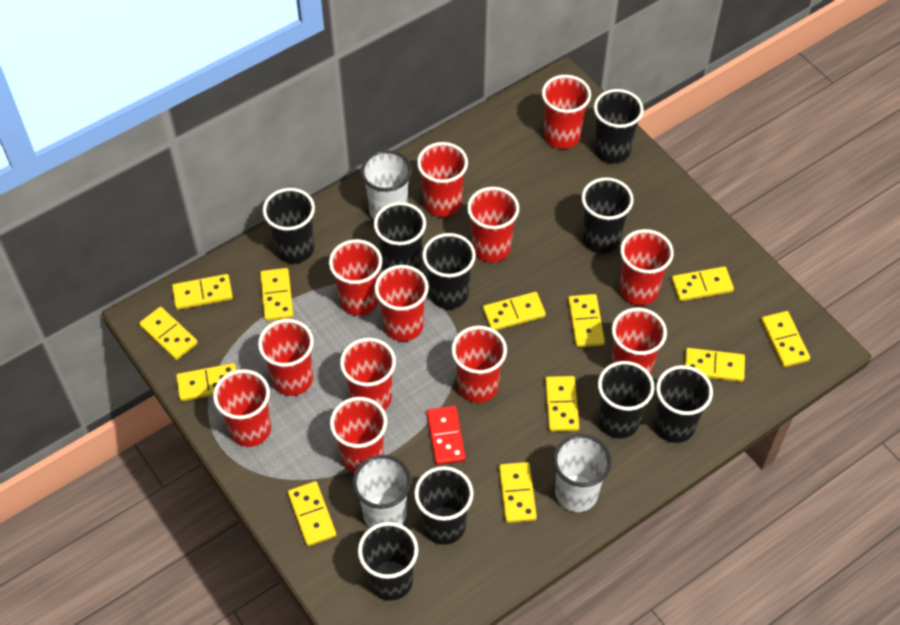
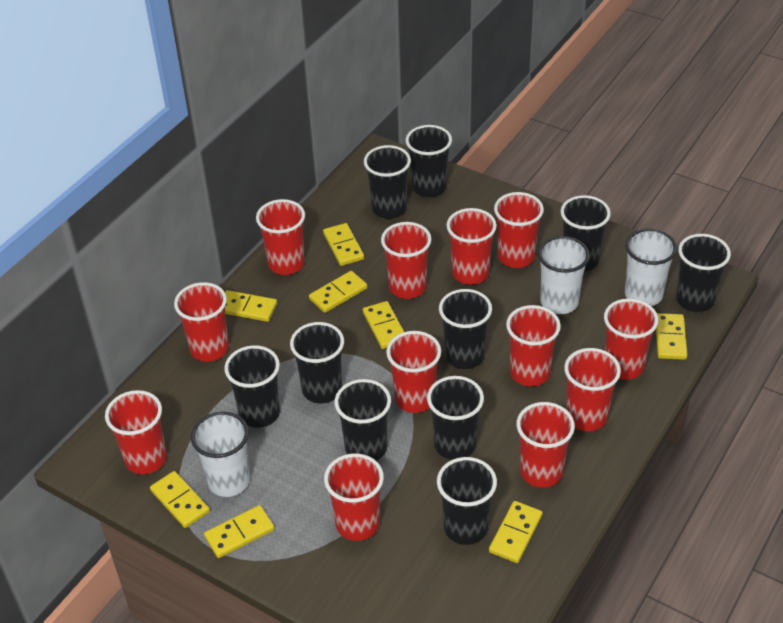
black cup: 9 -> 10
red domino: 1 -> 0
yellow domino: 12 -> 8

